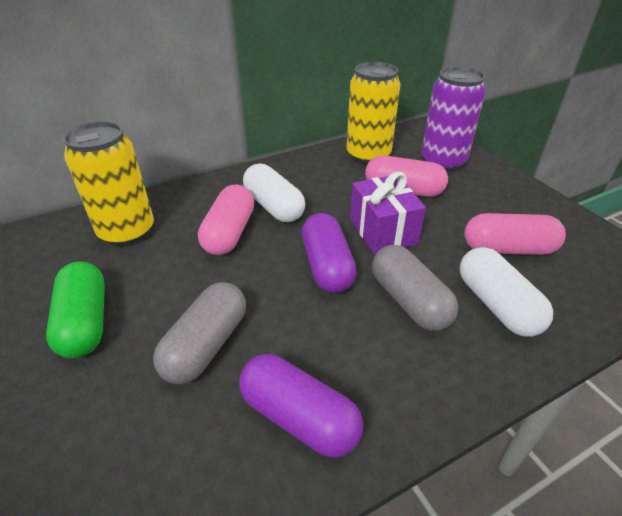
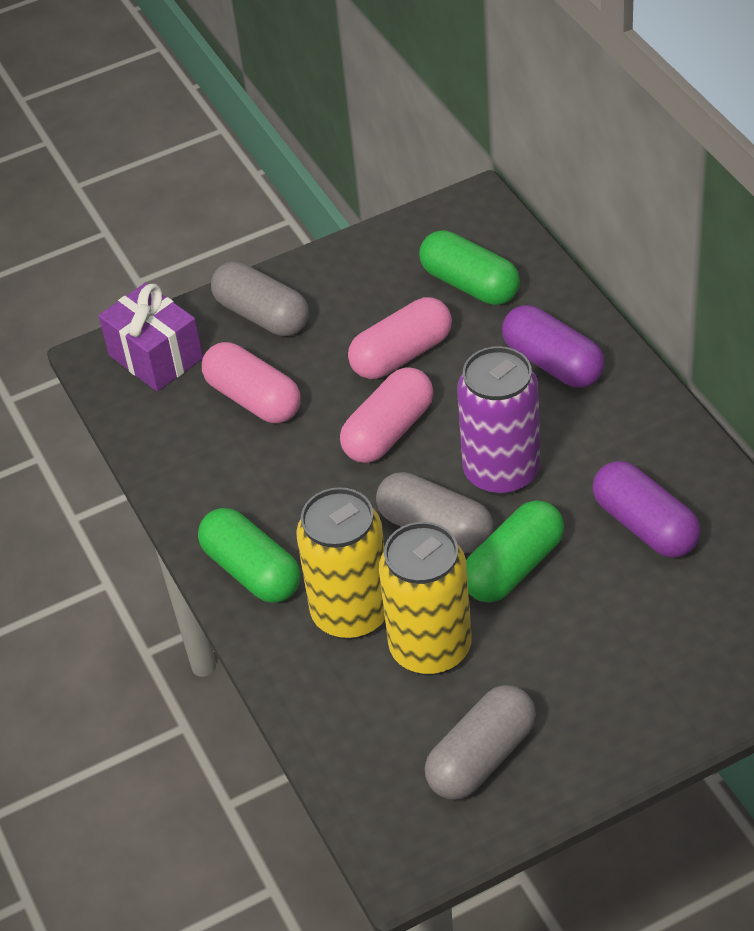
green capsule: 1 -> 3
grey capsule: 2 -> 3
white capsule: 2 -> 0

